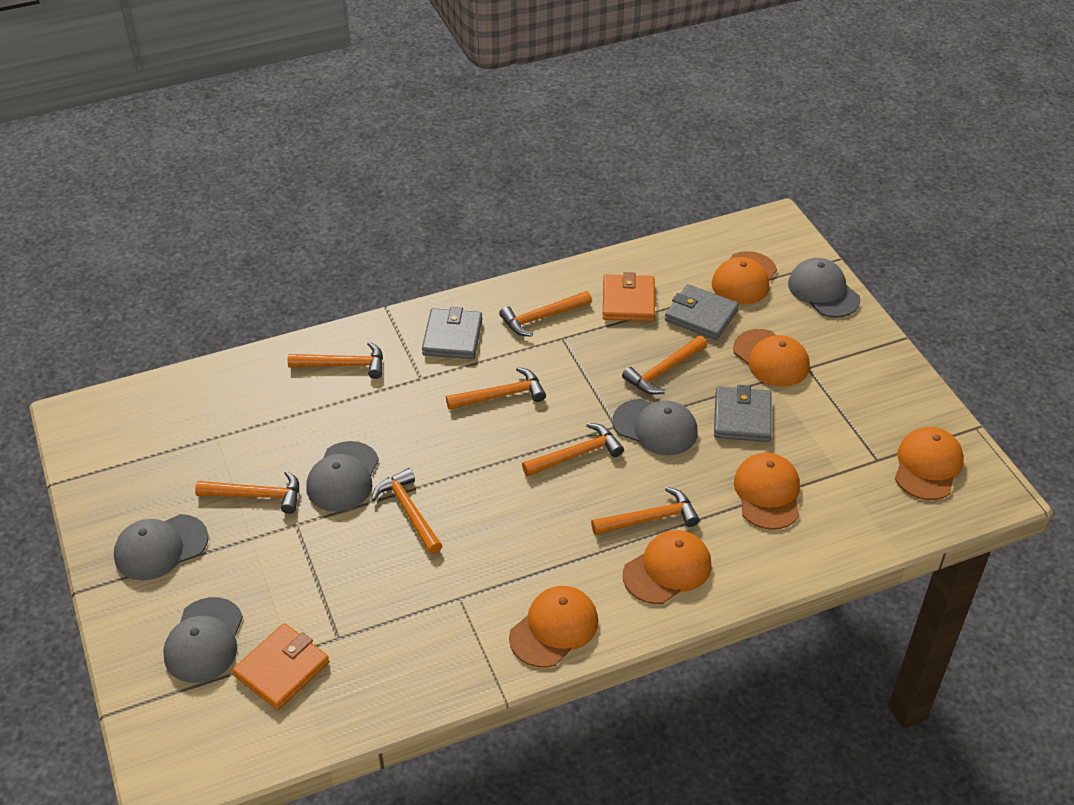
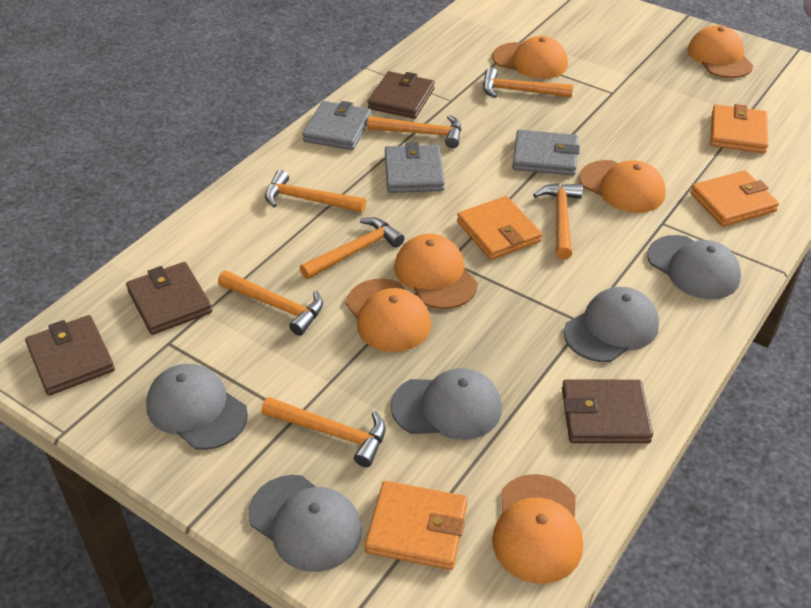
brown wallet: 0 -> 4
orange hammer: 8 -> 7
orange wallet: 2 -> 4

